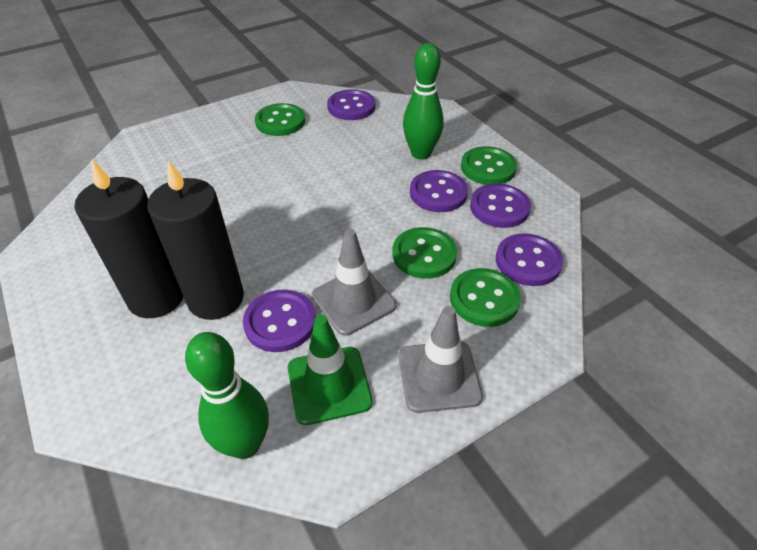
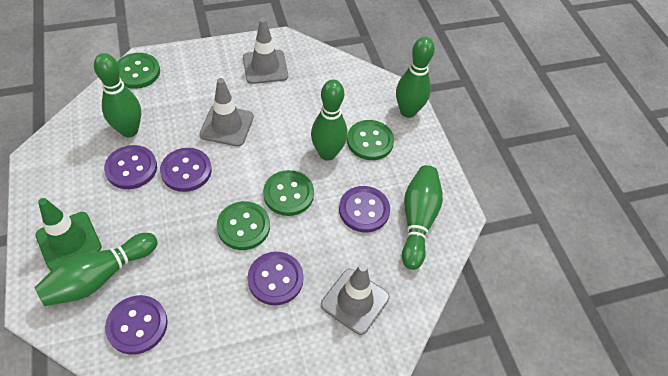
black candle: 2 -> 0
green bowling pin: 2 -> 5
grey traffic cone: 2 -> 3

